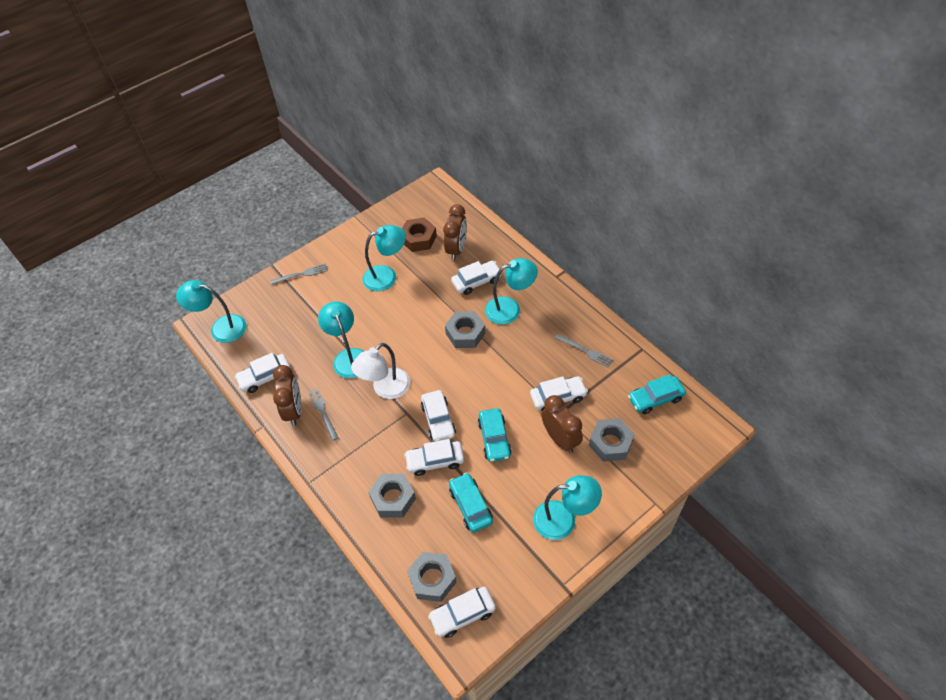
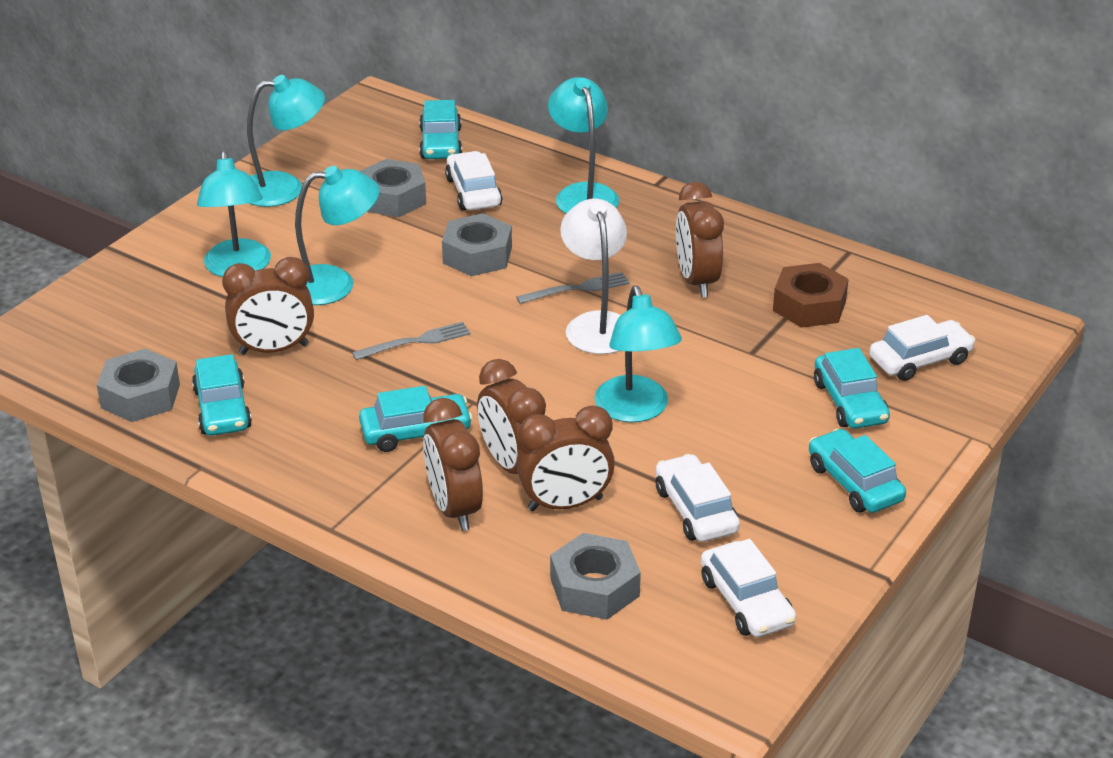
brown clock: 3 -> 5
grey fork: 3 -> 2
turquoise car: 3 -> 5
white car: 6 -> 4

